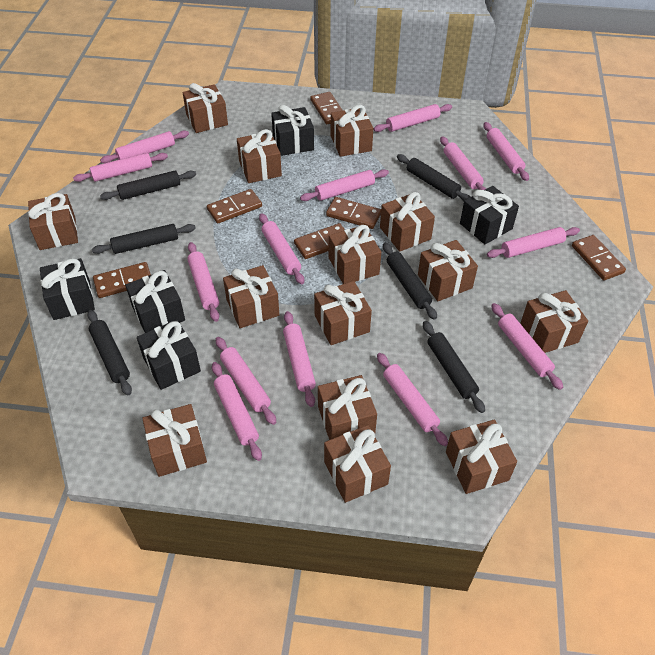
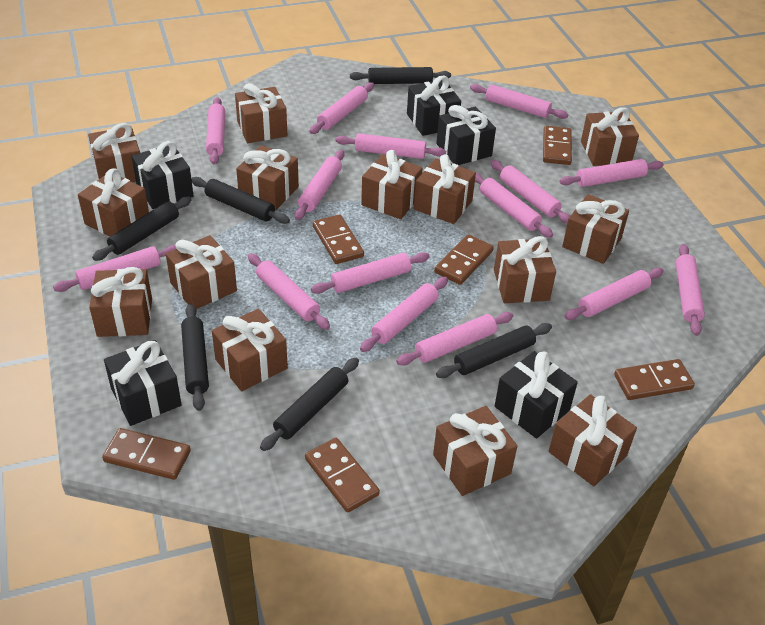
pink rolling pin: 14 -> 15

